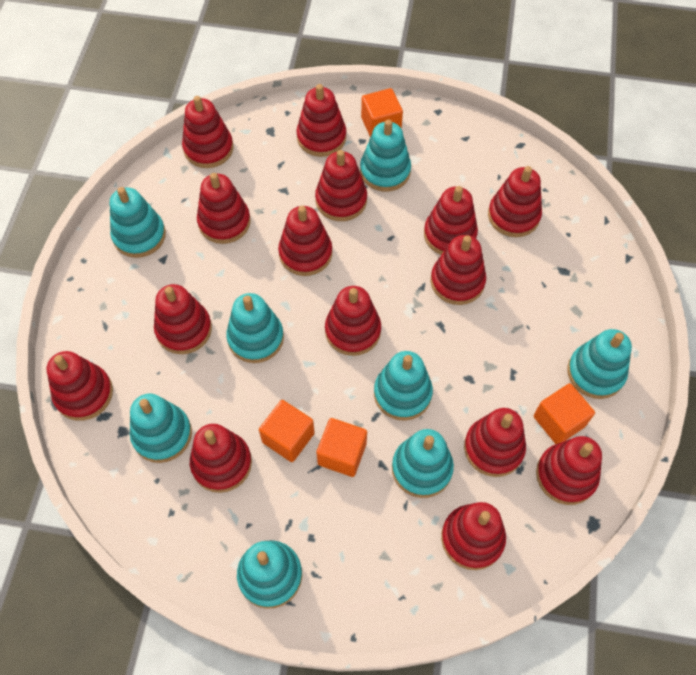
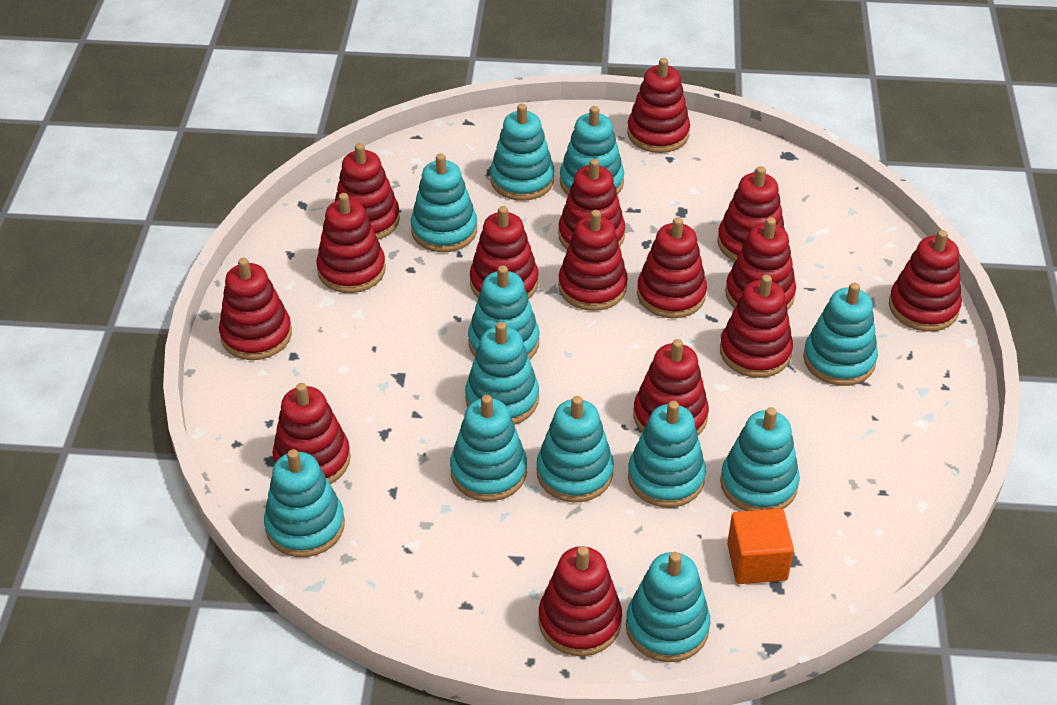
orange cube: 4 -> 1
turquoise stacking toy: 8 -> 12

